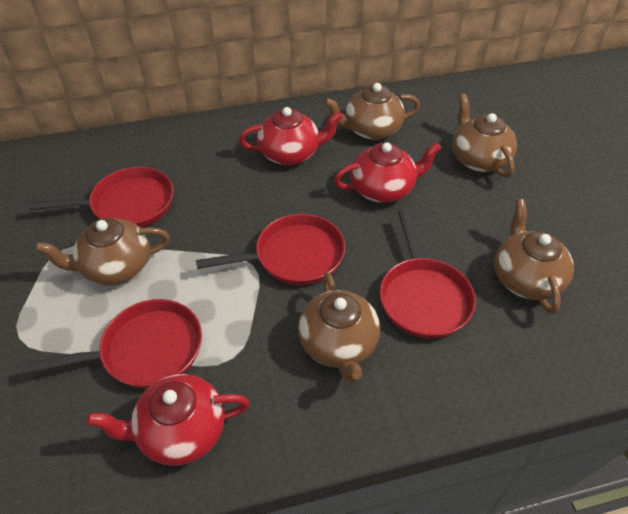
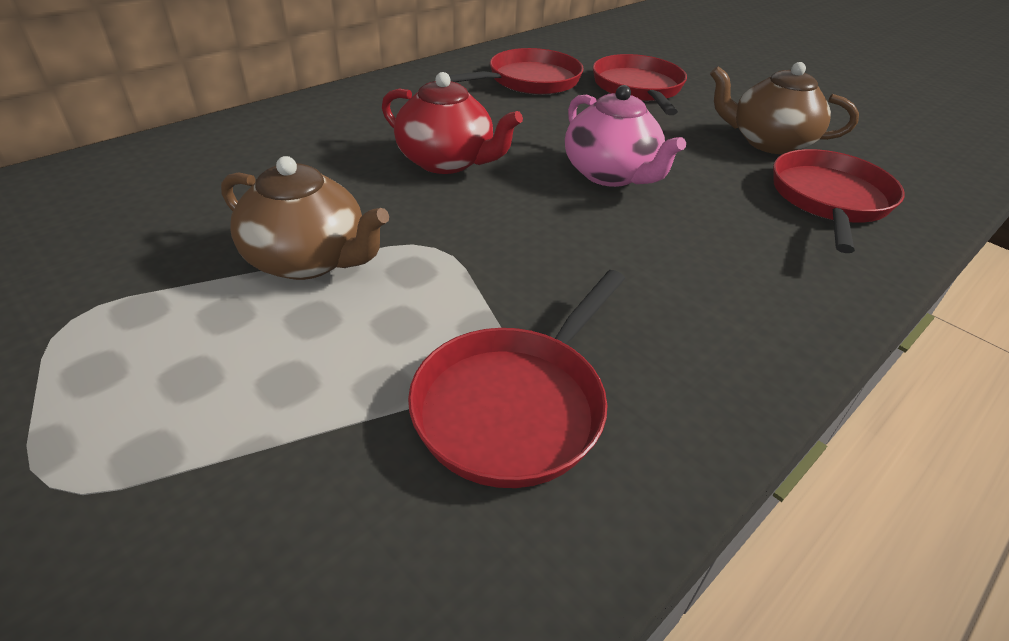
brown teapot: 5 -> 2
pink teapot: 0 -> 1
red teapot: 3 -> 1

